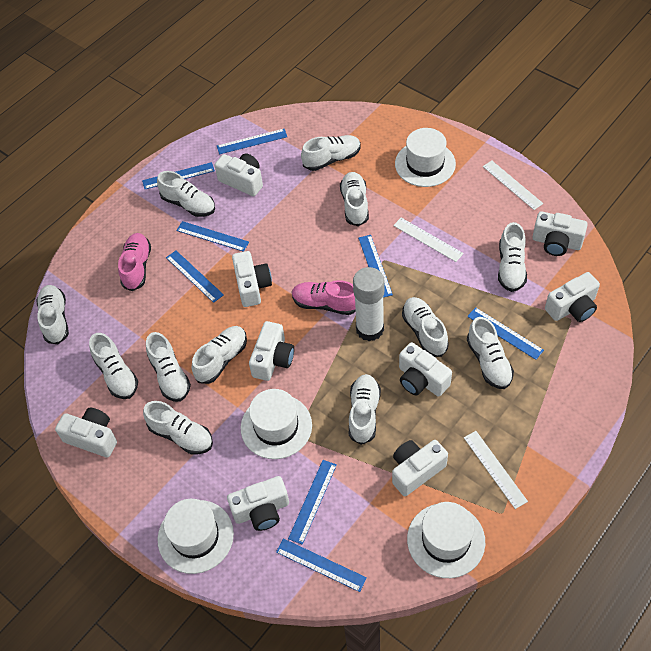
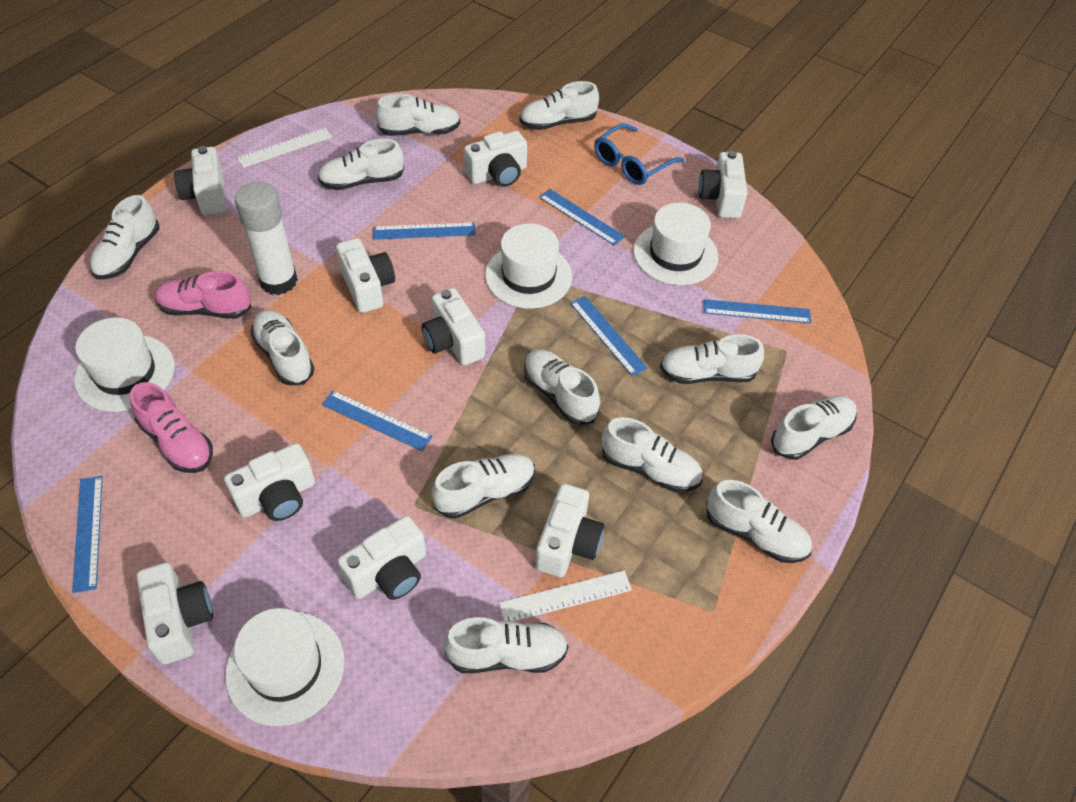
blue glasses: 0 -> 1
blue ruler: 8 -> 6
white ruler: 3 -> 2

